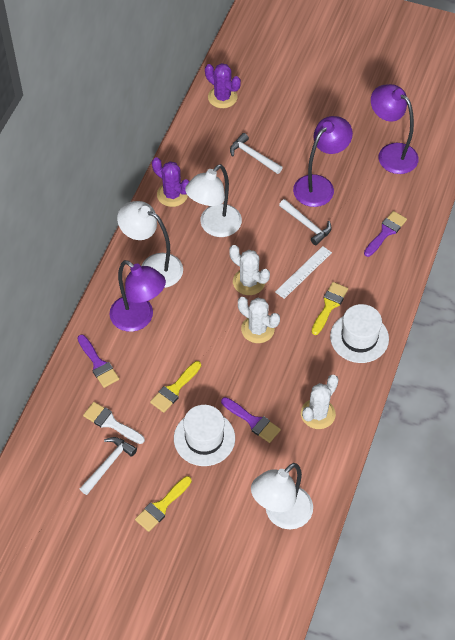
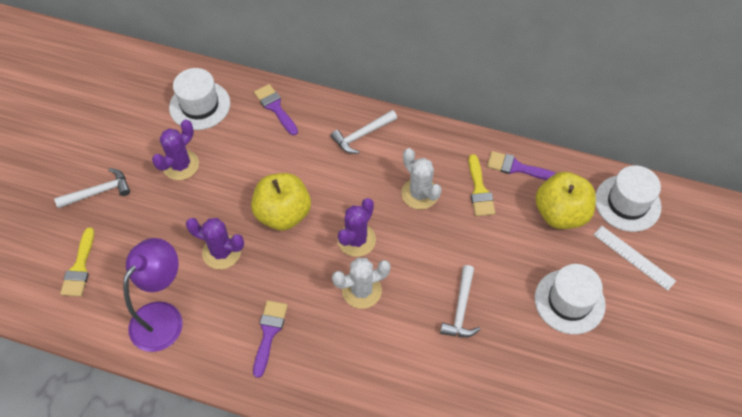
purple cactus: 2 -> 3
purple lamp: 3 -> 1
white brush: 1 -> 0
white cactus: 3 -> 2
white hat: 2 -> 3
white lamp: 3 -> 0
yellow apple: 0 -> 2
yellow brush: 3 -> 2

